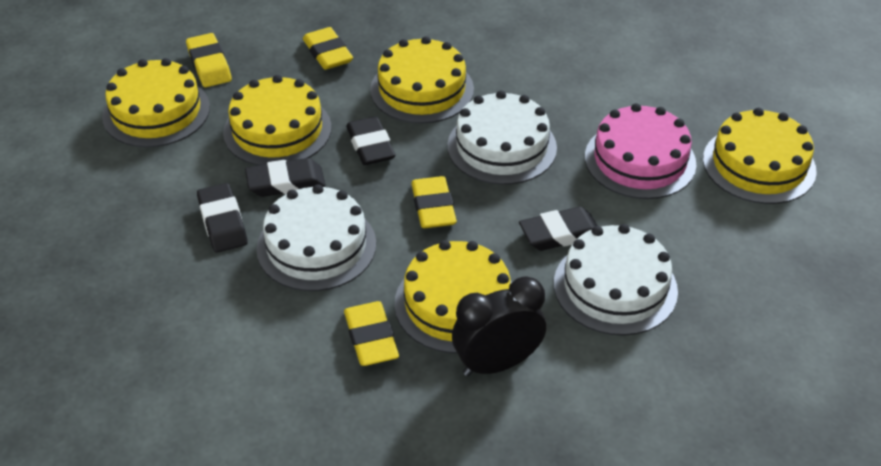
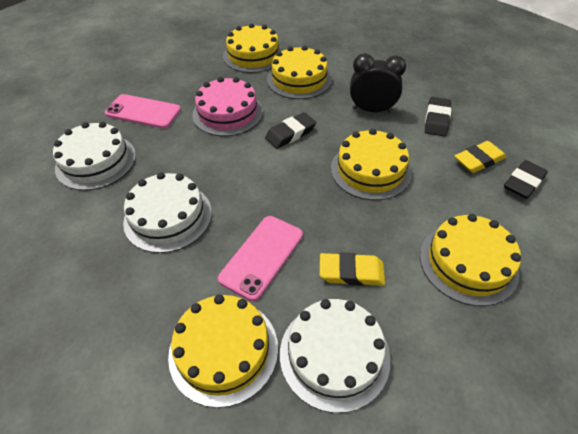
black eraser: 4 -> 3
pink phone: 0 -> 2
yellow eraser: 4 -> 2

